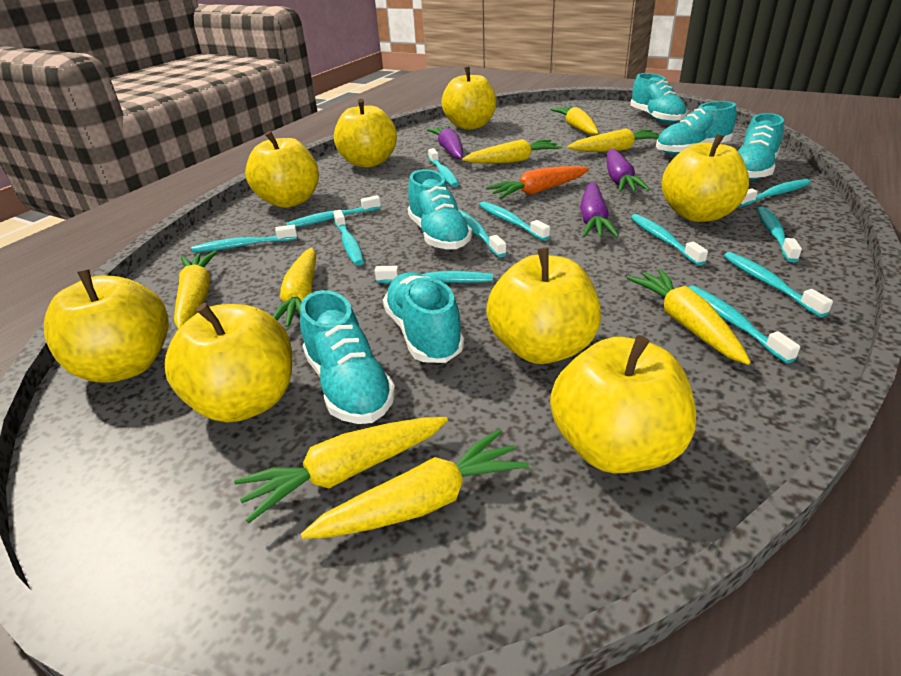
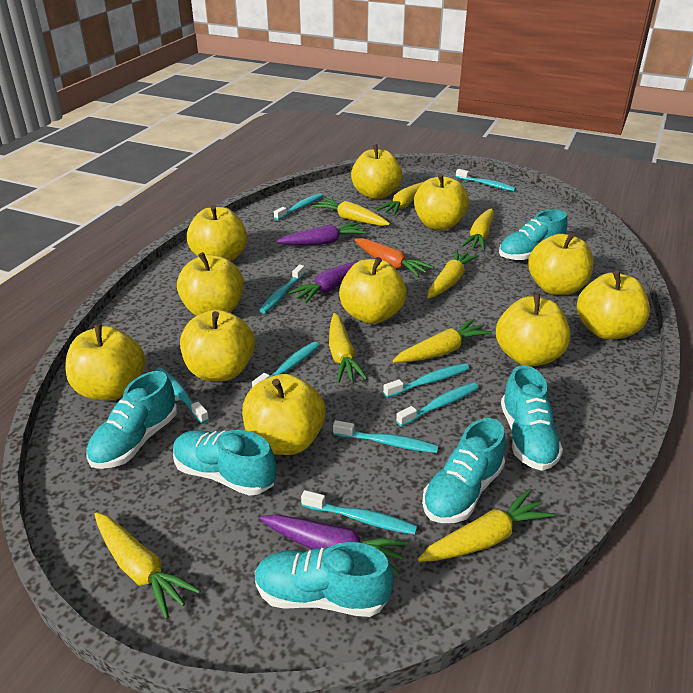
turquoise toothbrush: 12 -> 9
yellow apple: 8 -> 11

